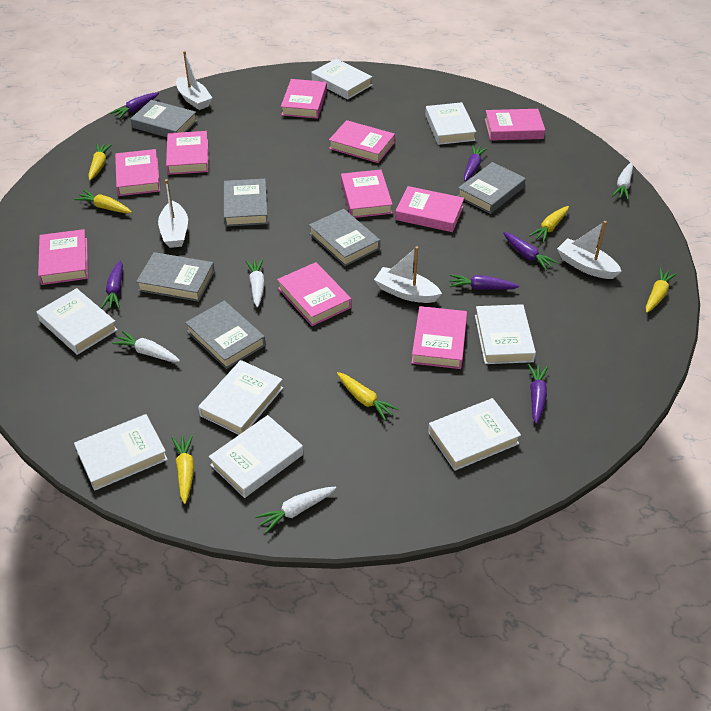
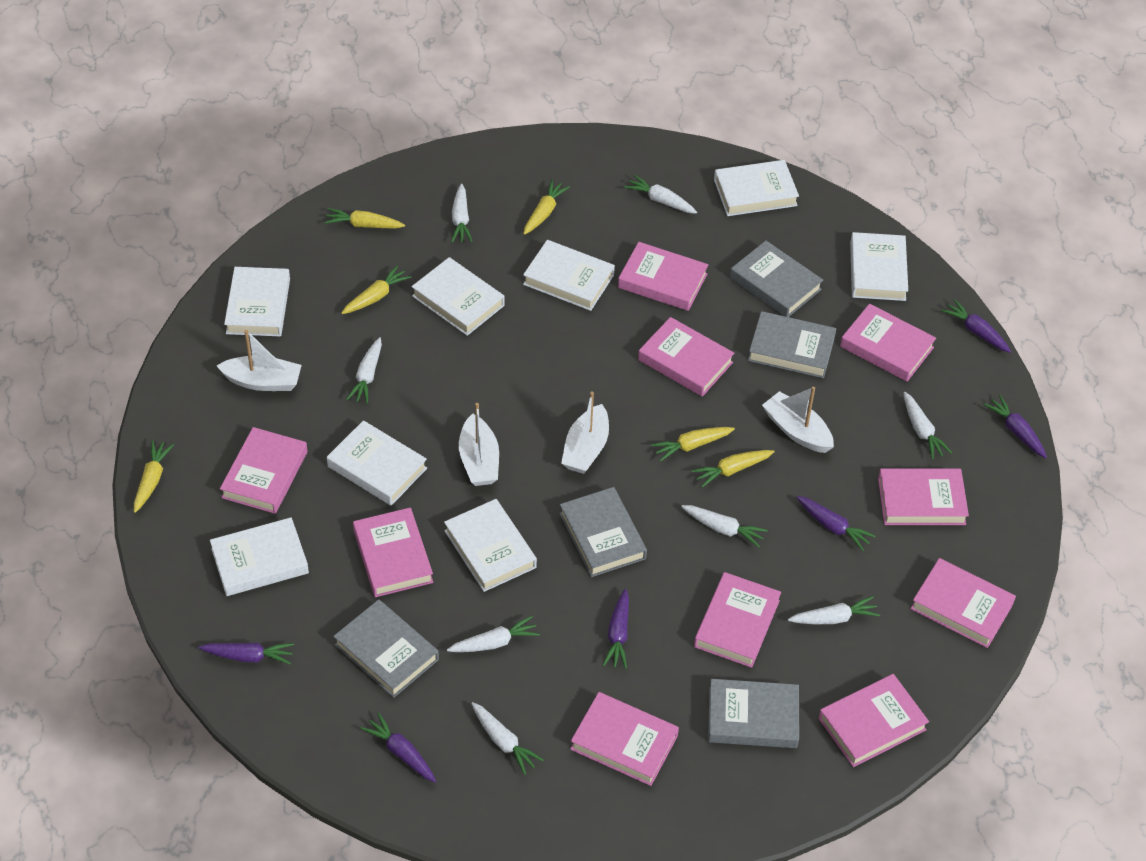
grey book: 6 -> 5
white carrot: 4 -> 8

